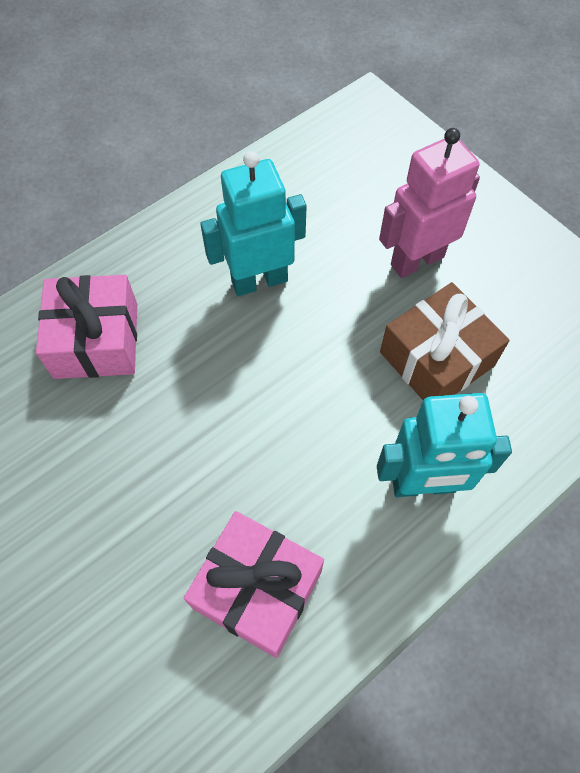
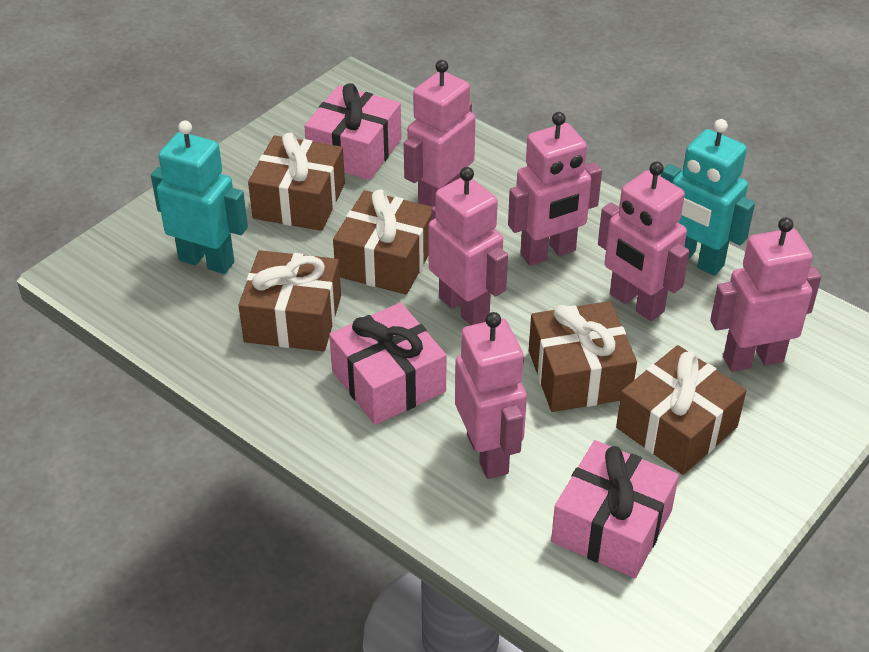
brown gift: 1 -> 5
pink gift: 2 -> 3
pink robot: 1 -> 6

